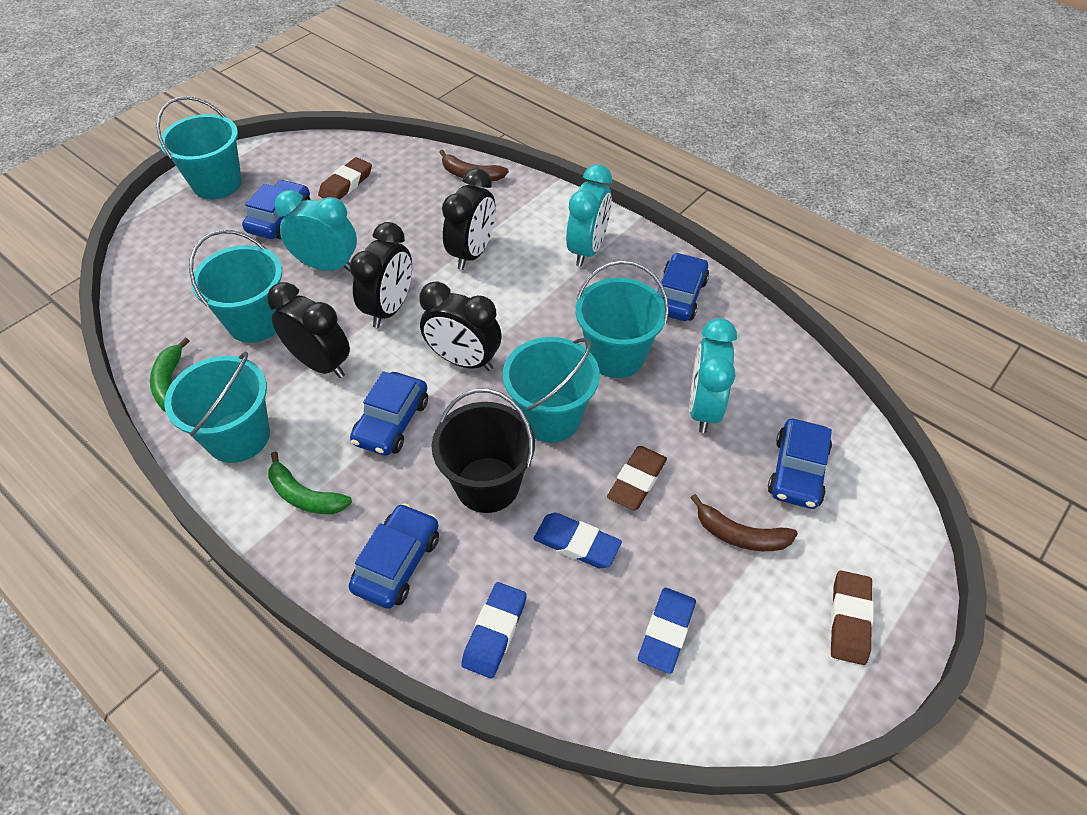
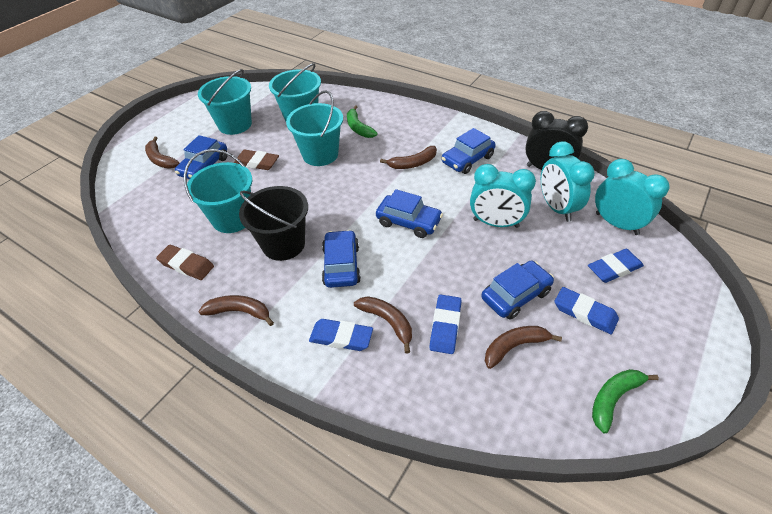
black clock: 4 -> 1
blue eraser: 3 -> 4
brown banana: 2 -> 5
brown eraser: 3 -> 2
turquoise bucket: 5 -> 4

